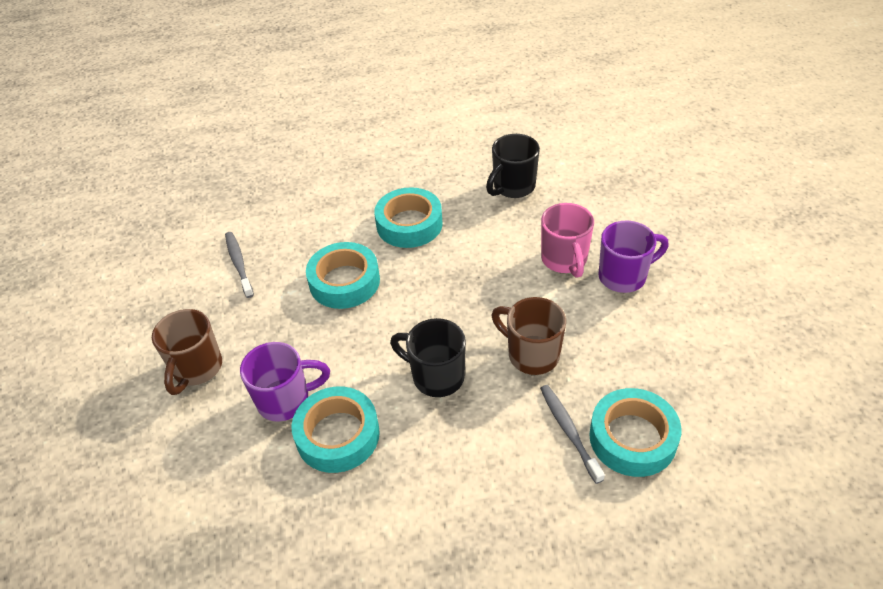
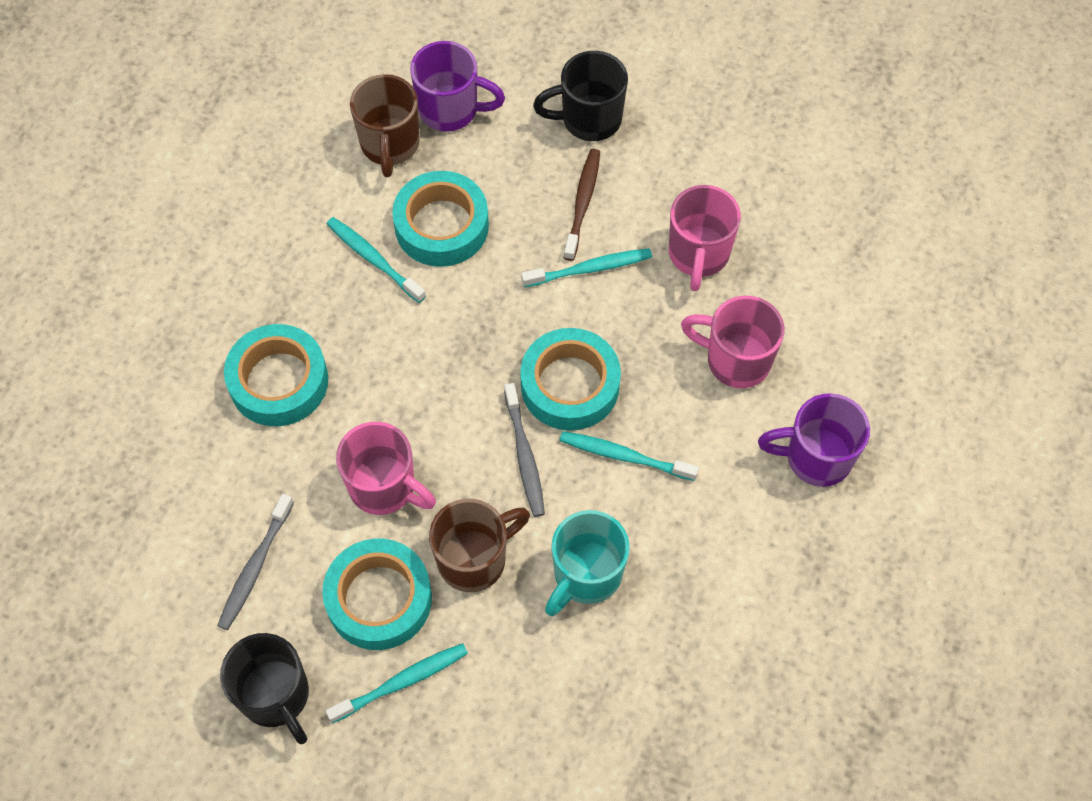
brown toothbrush: 0 -> 1
pink mug: 1 -> 3
turquoise mug: 0 -> 1
turquoise toothbrush: 0 -> 4

